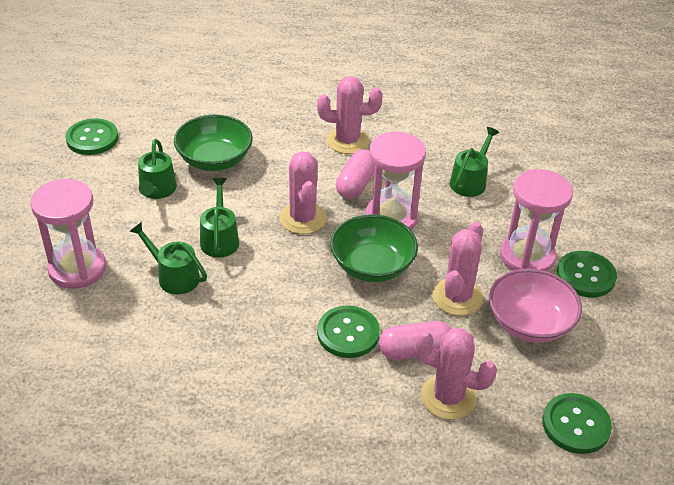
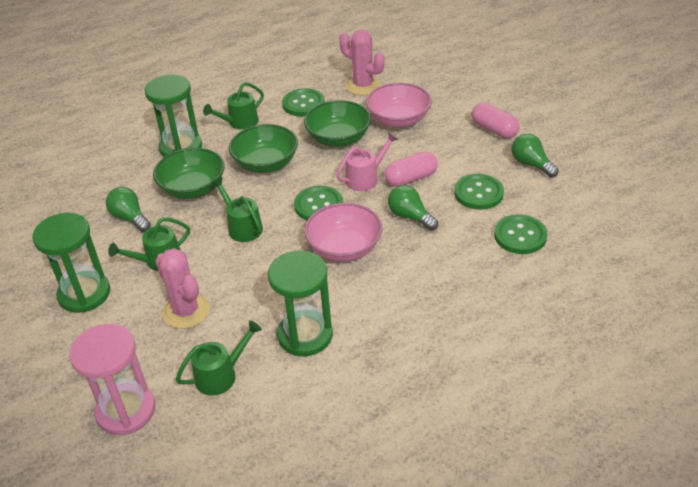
green bowl: 2 -> 3
green hourglass: 0 -> 3
green light bulb: 0 -> 3
pink bowl: 1 -> 2
pink cactus: 4 -> 2
pink hourglass: 3 -> 1
pink watering can: 0 -> 1

